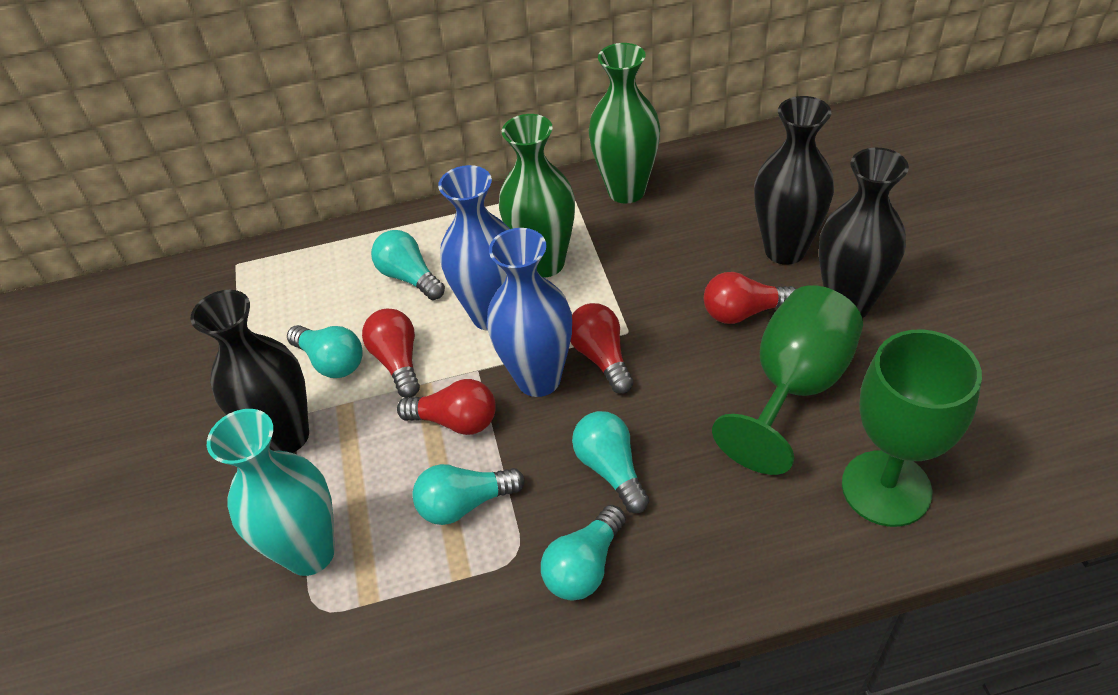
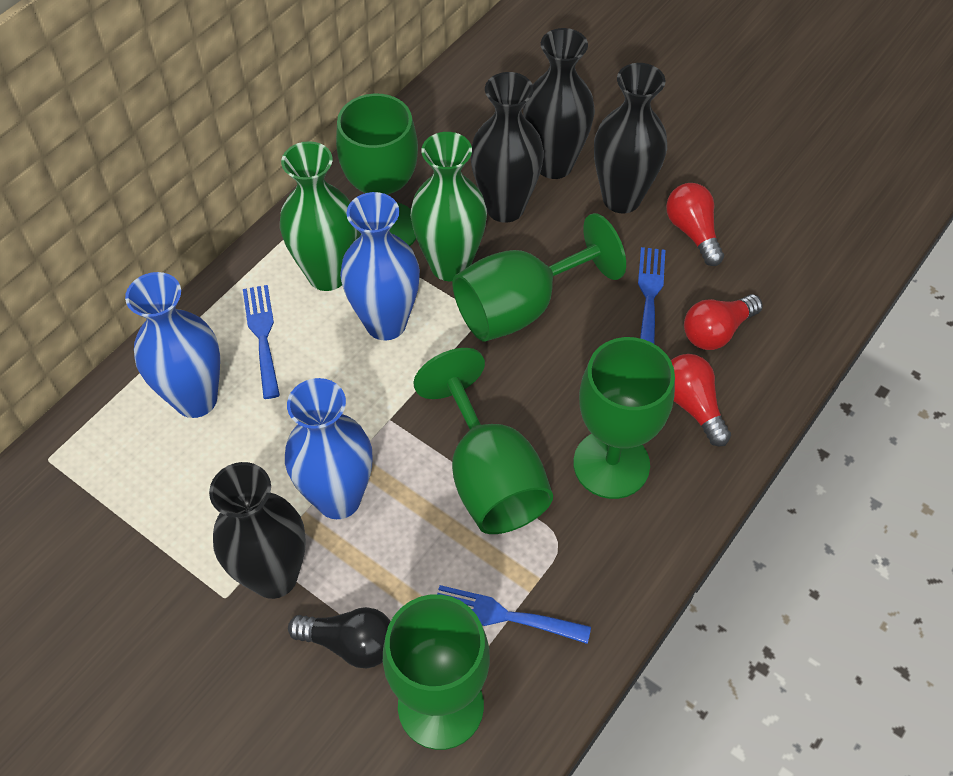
black light bulb: 0 -> 1
black vase: 3 -> 4
blue fork: 0 -> 3
blue vase: 2 -> 3
green goblet: 2 -> 5
red light bulb: 4 -> 3
turquoise light bulb: 5 -> 0
turquoise vase: 1 -> 0

